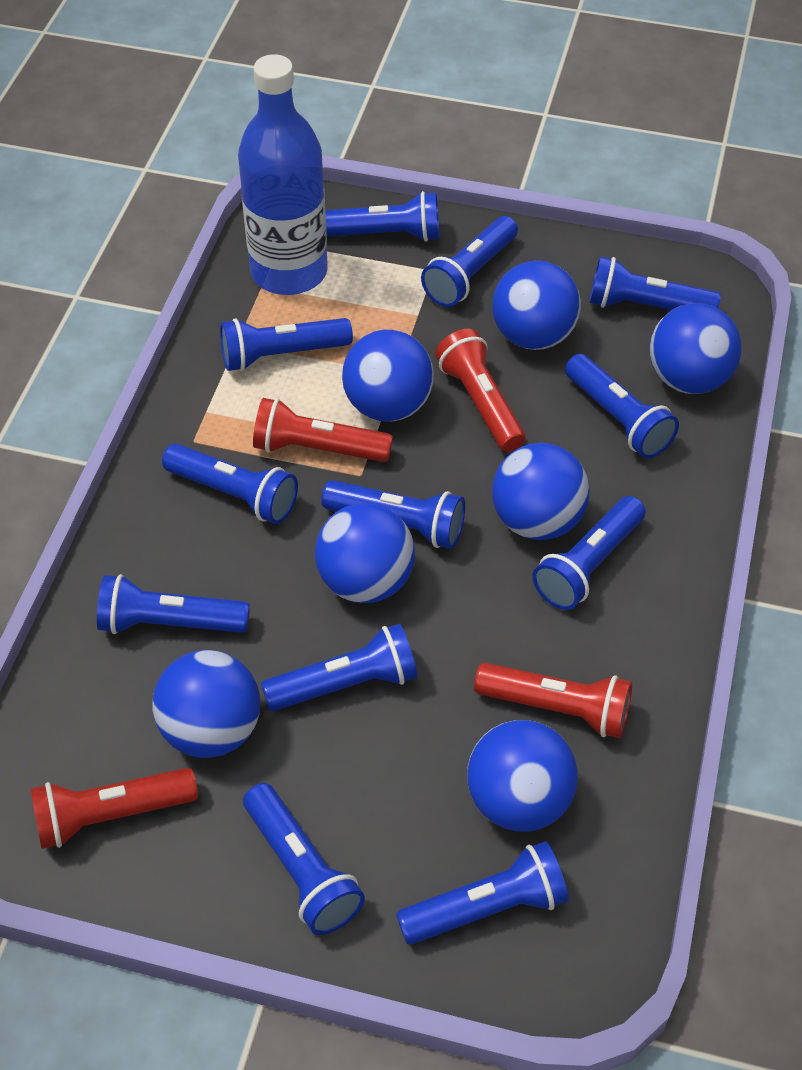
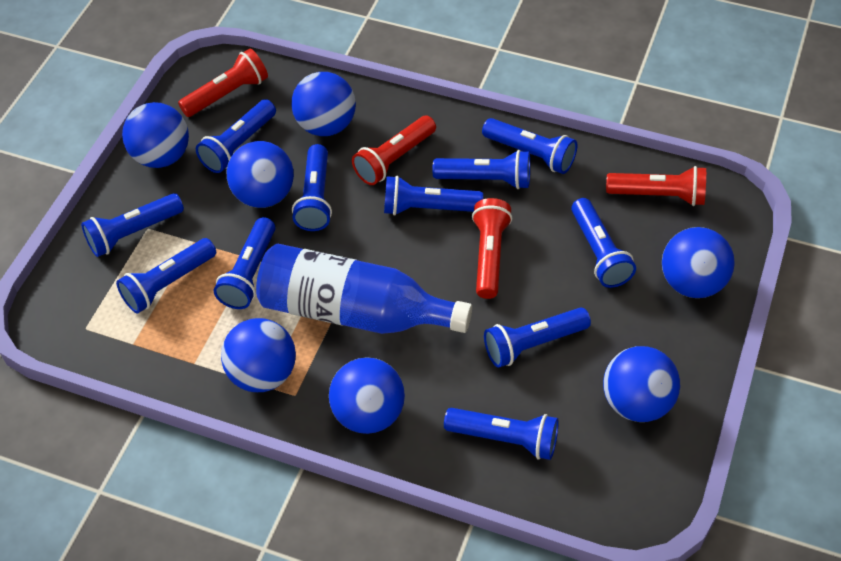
blue flashlight: 12 -> 11

